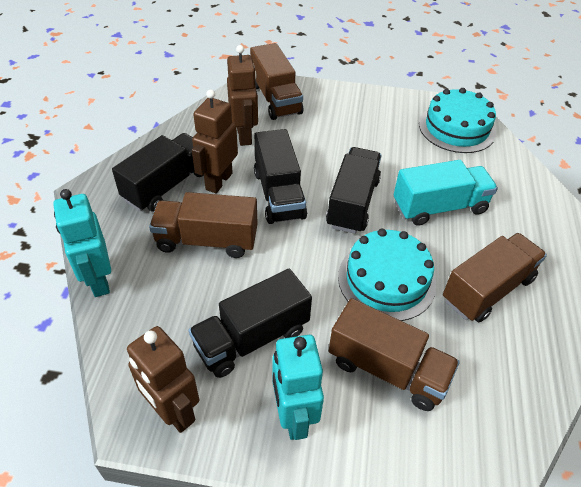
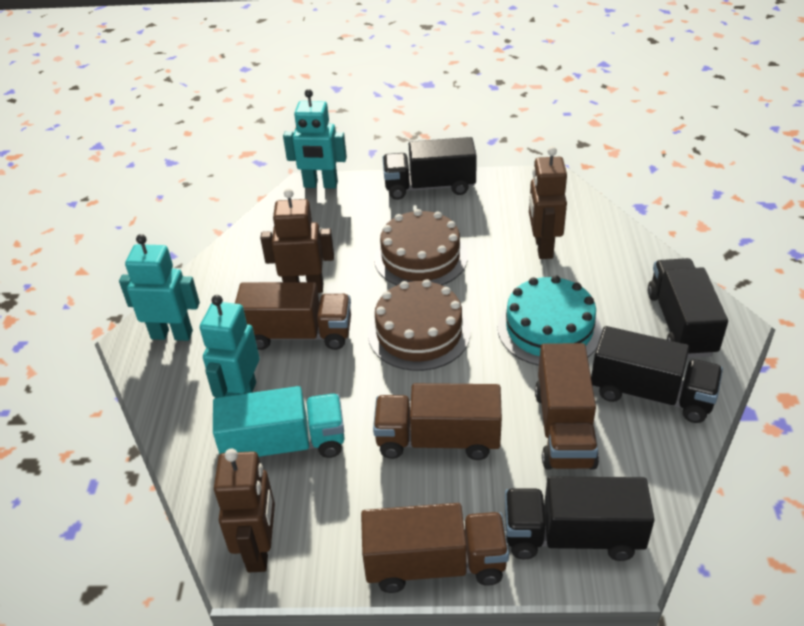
brown cake: 0 -> 2
turquoise cake: 2 -> 1
turquoise robot: 2 -> 3

